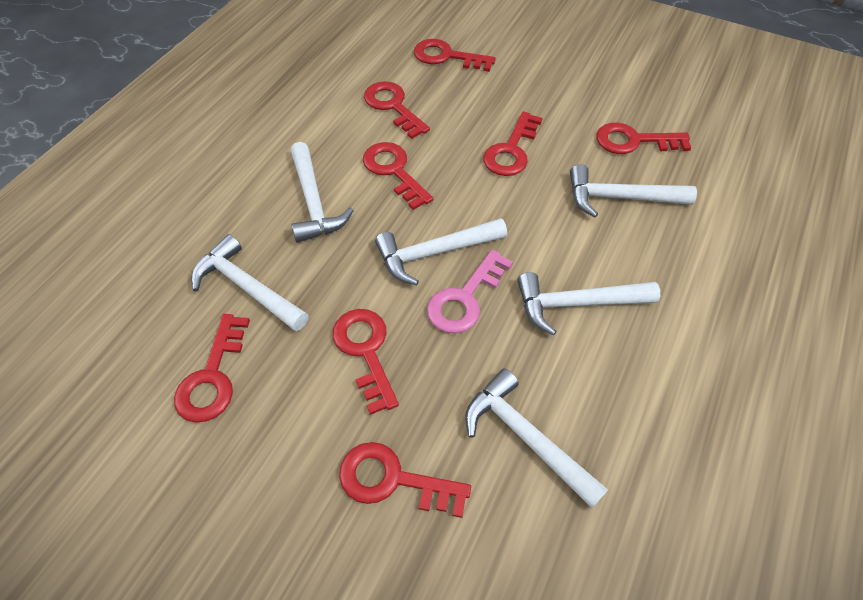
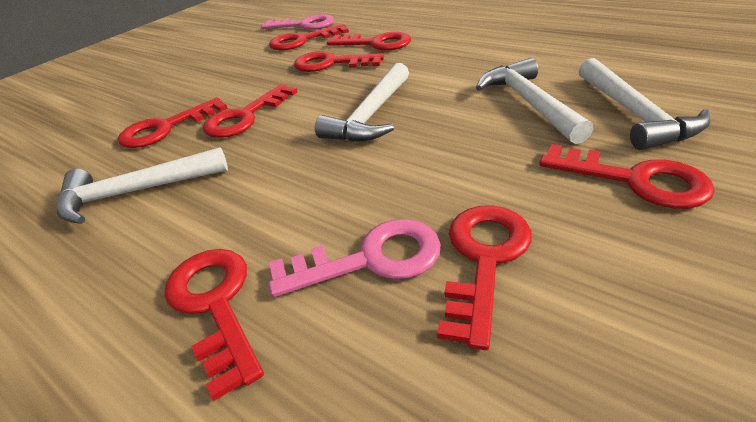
pink key: 1 -> 2
white hammer: 6 -> 4

